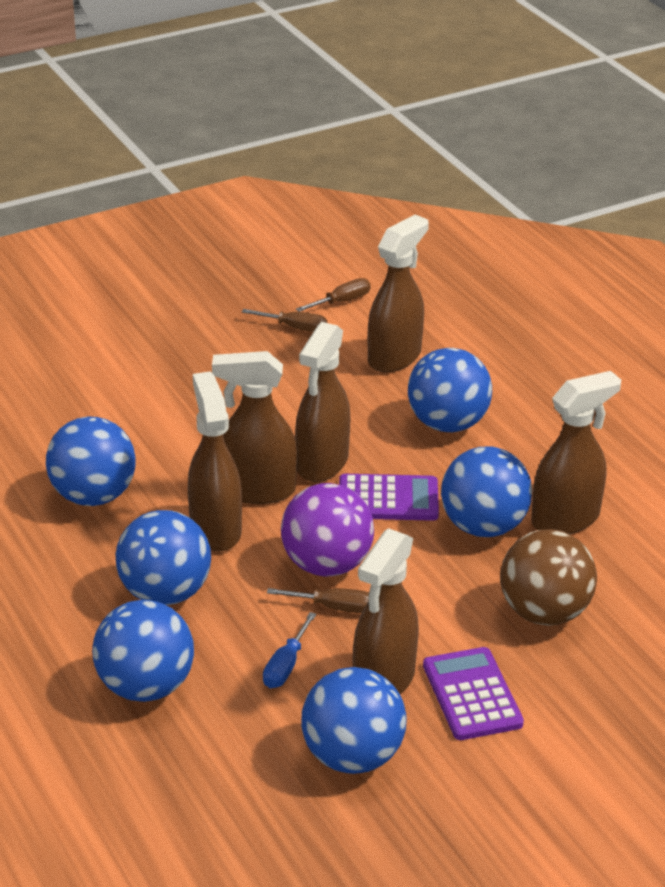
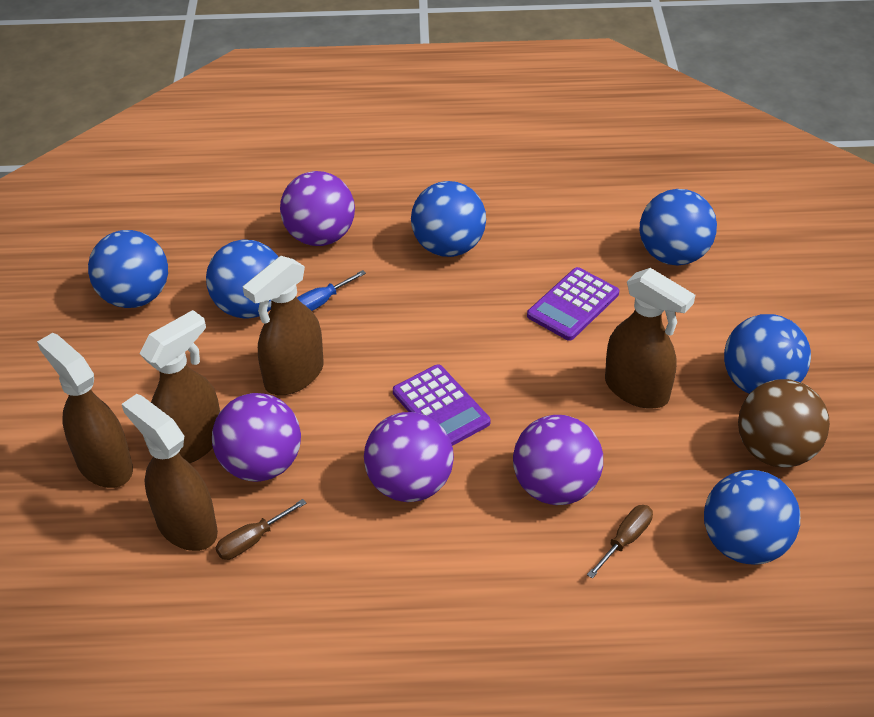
brown screwdriver: 3 -> 2
brown spray bottle: 6 -> 5
purple ball: 1 -> 4

